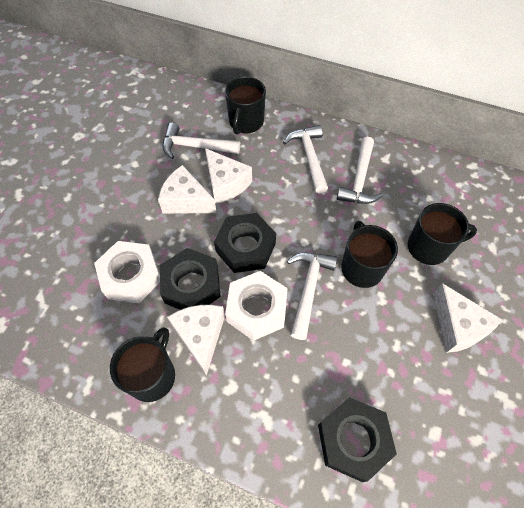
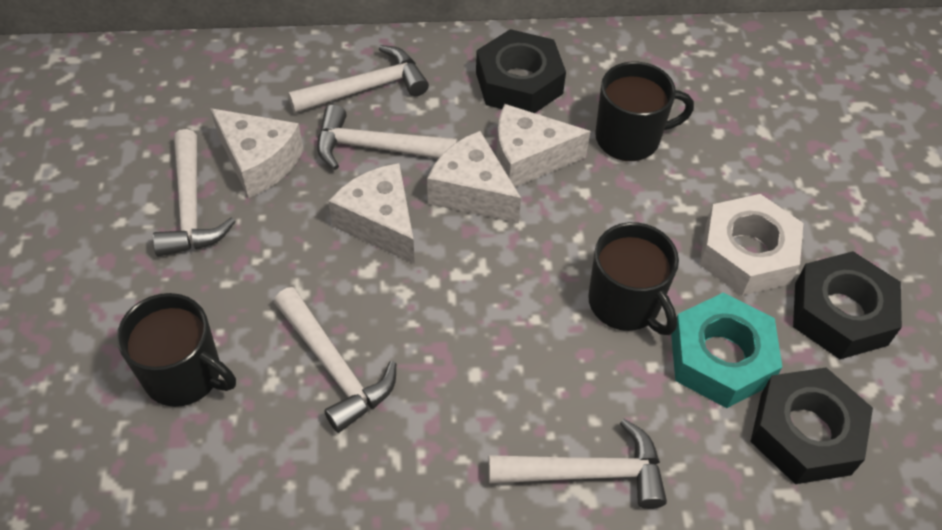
black mug: 4 -> 3
turquoise nut: 0 -> 1
white hammer: 4 -> 5
white nut: 2 -> 1

